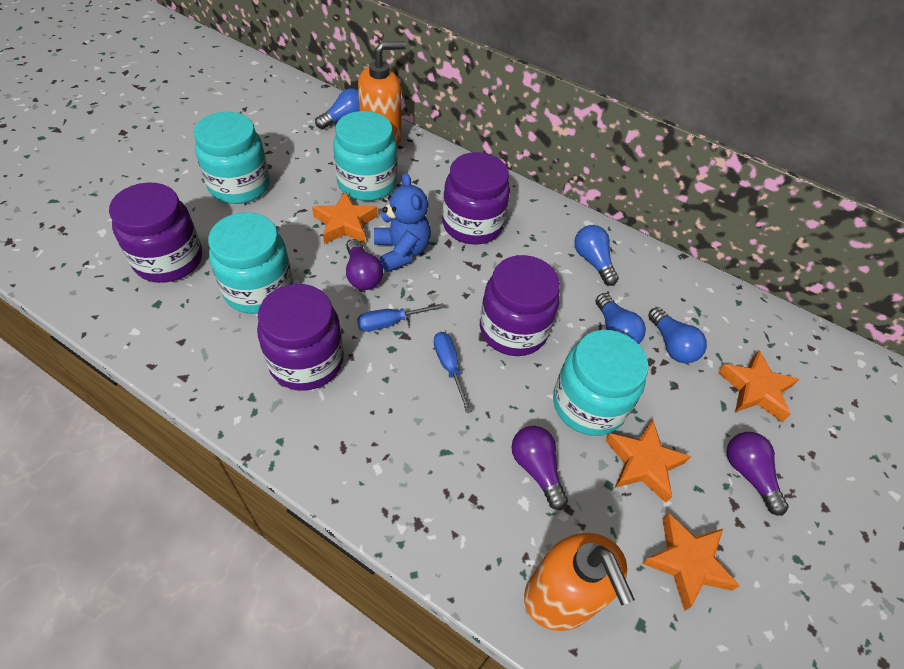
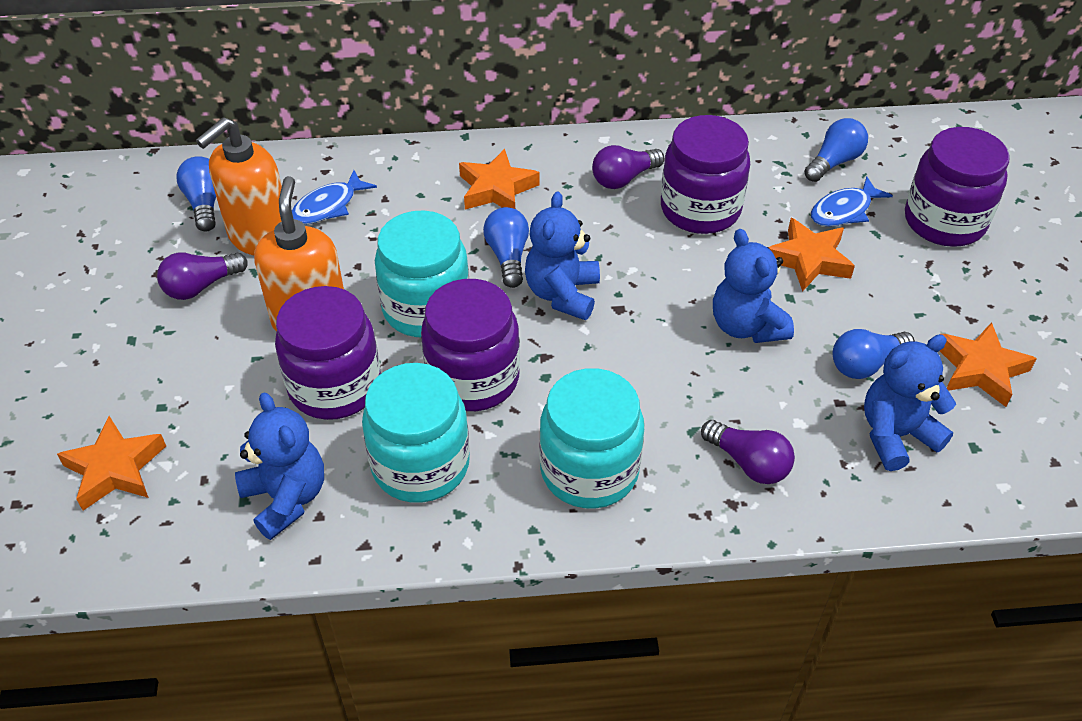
blue fish: 0 -> 2
blue screwdriver: 2 -> 0
blue teddy bear: 1 -> 4
turquoise jar: 4 -> 3

